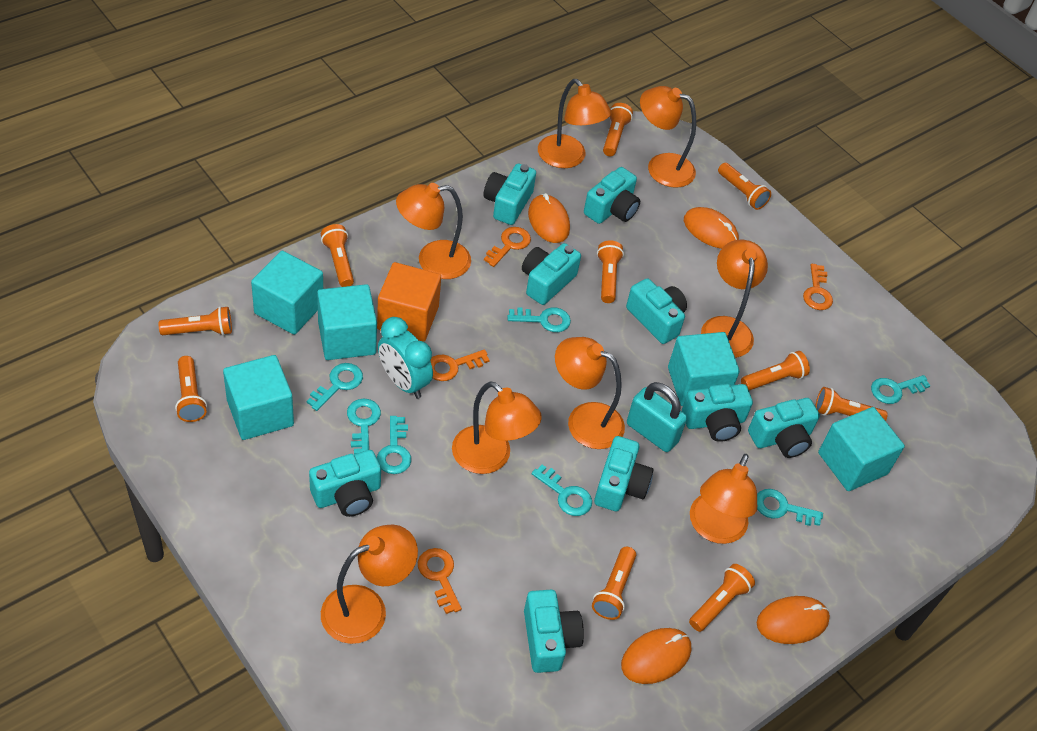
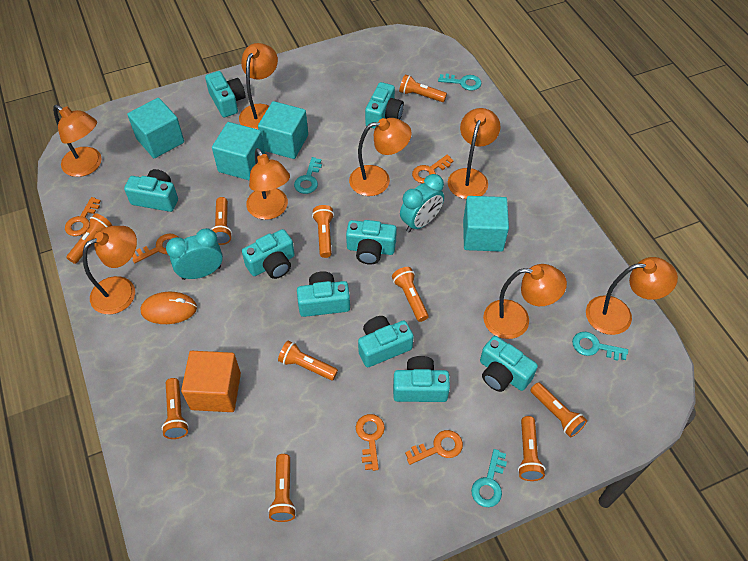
orange key: 4 -> 5
orange mouse: 4 -> 1
turquoise clock: 1 -> 2
turquoise cube: 5 -> 4
turquoise key: 7 -> 4
turquoise padlock: 1 -> 0

